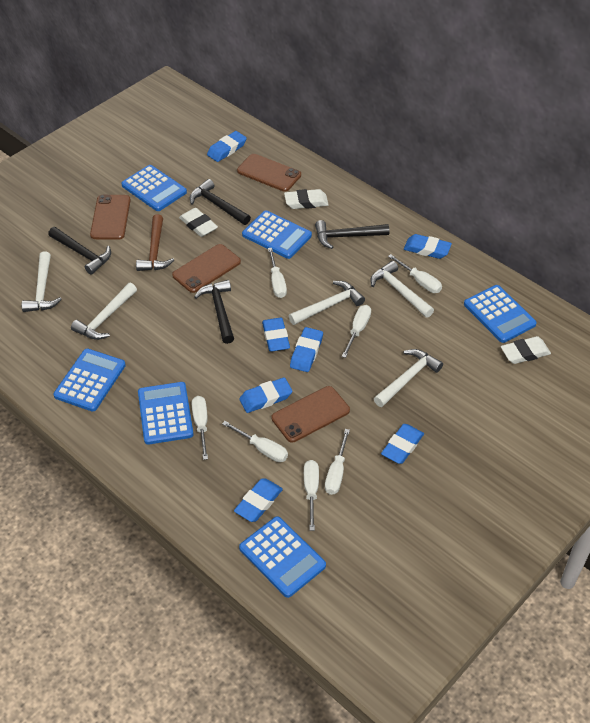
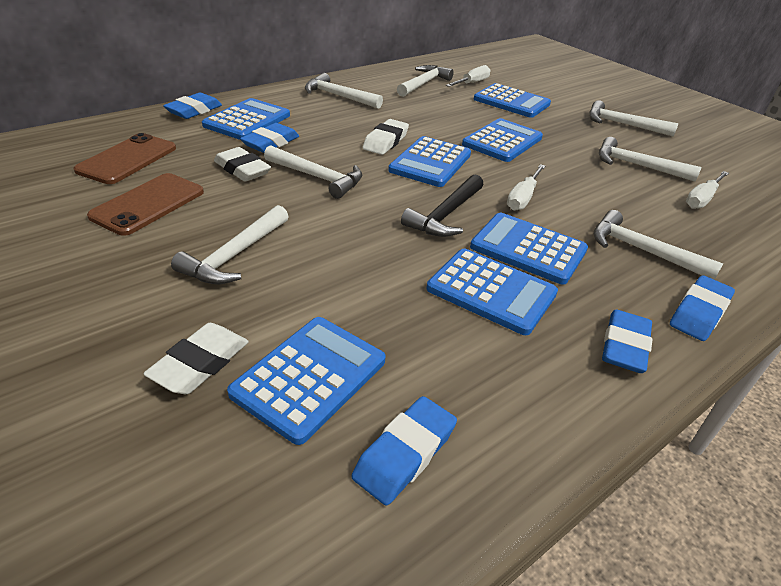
black hammer: 4 -> 1
blue calculator: 6 -> 7
blue eraser: 7 -> 5
brown hammer: 1 -> 0
brown phone: 4 -> 2
white hammer: 5 -> 7
white screwdriver: 7 -> 3

